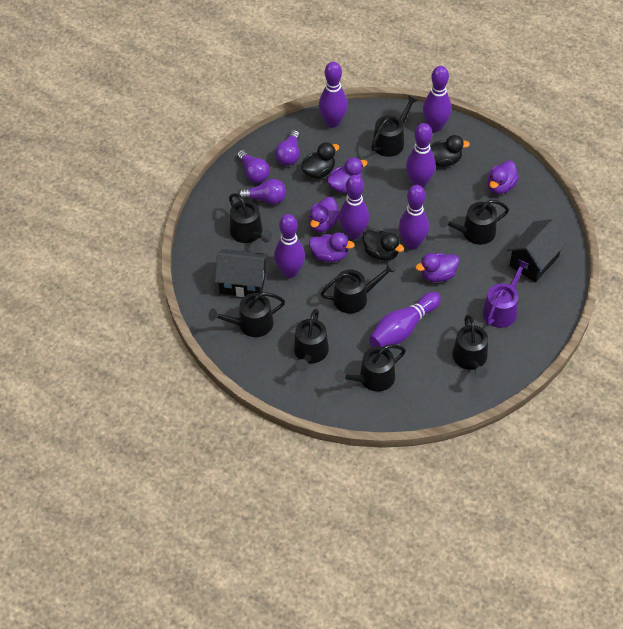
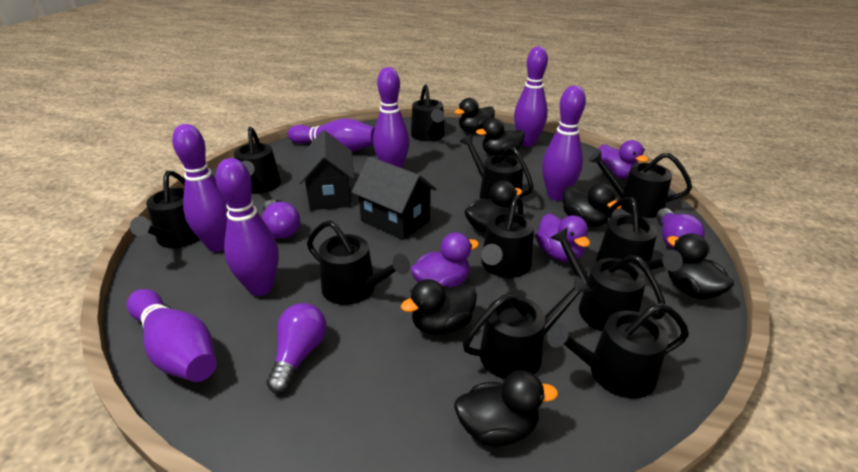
black duck: 3 -> 7
black watering can: 8 -> 11
purple duck: 5 -> 3
purple watering can: 1 -> 0

